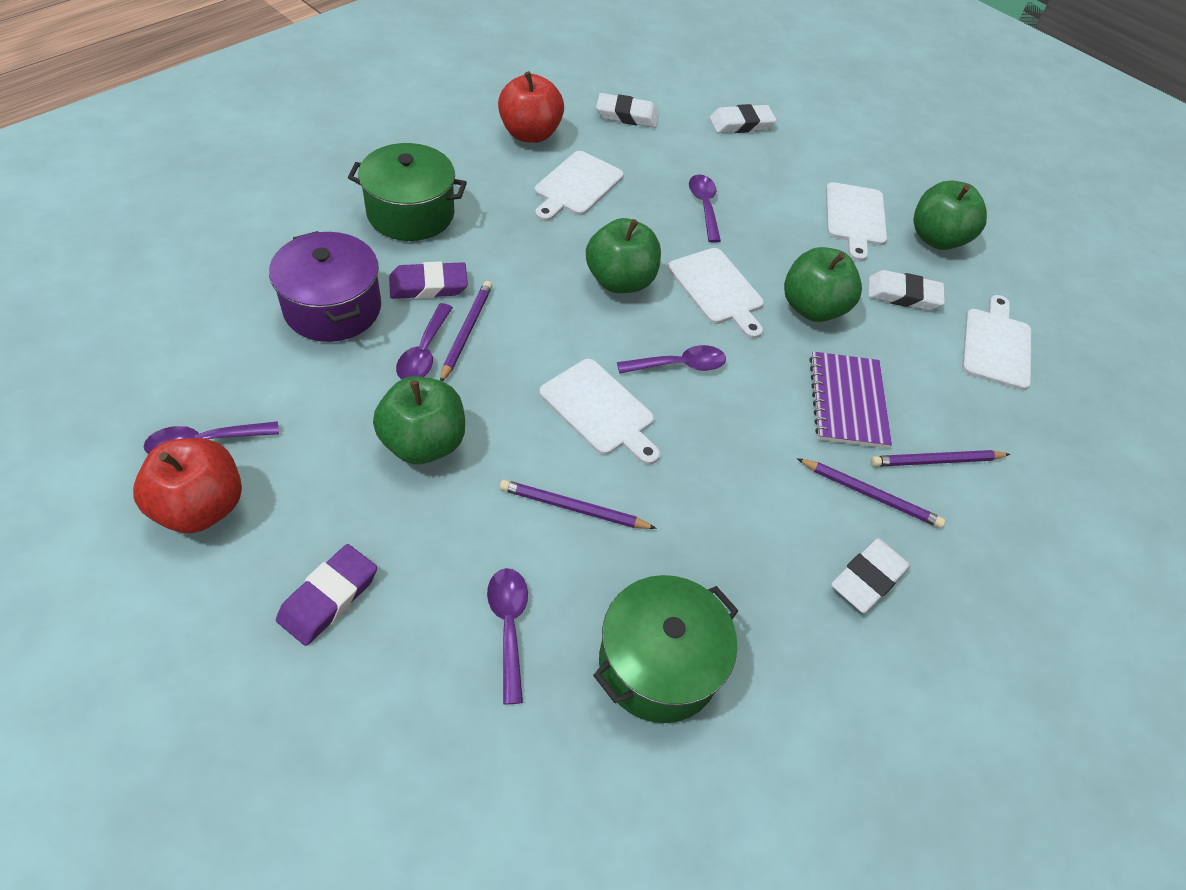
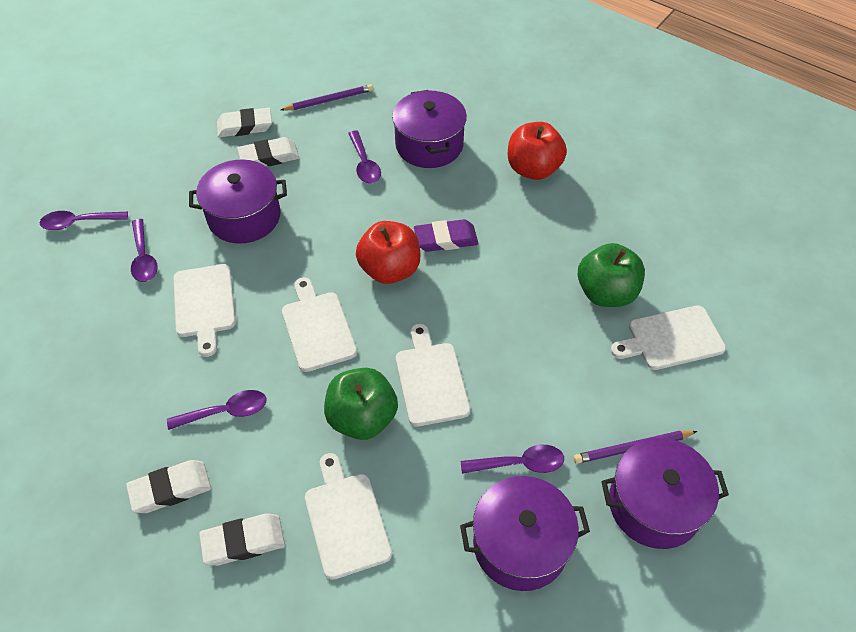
green apple: 4 -> 2
green pot: 2 -> 0
purple eraser: 2 -> 1
purple notebook: 1 -> 0
purple pencil: 4 -> 2
purple pot: 1 -> 4

